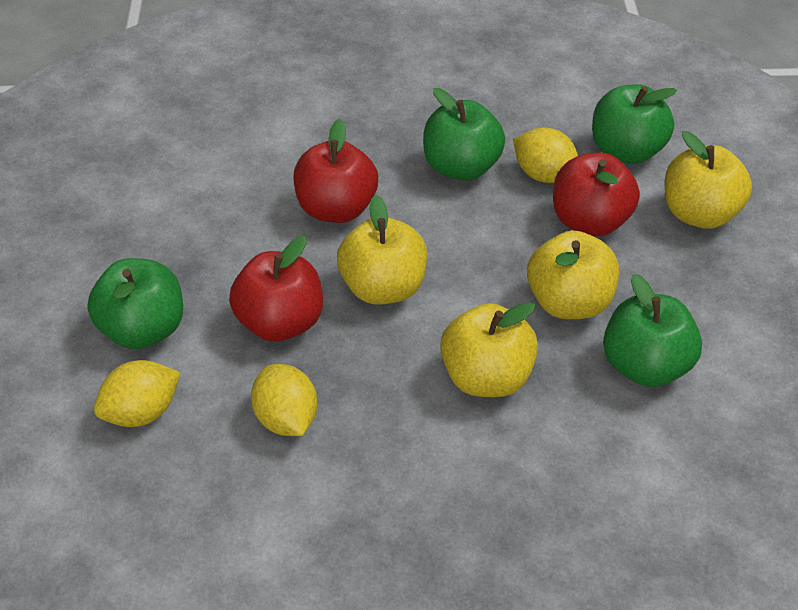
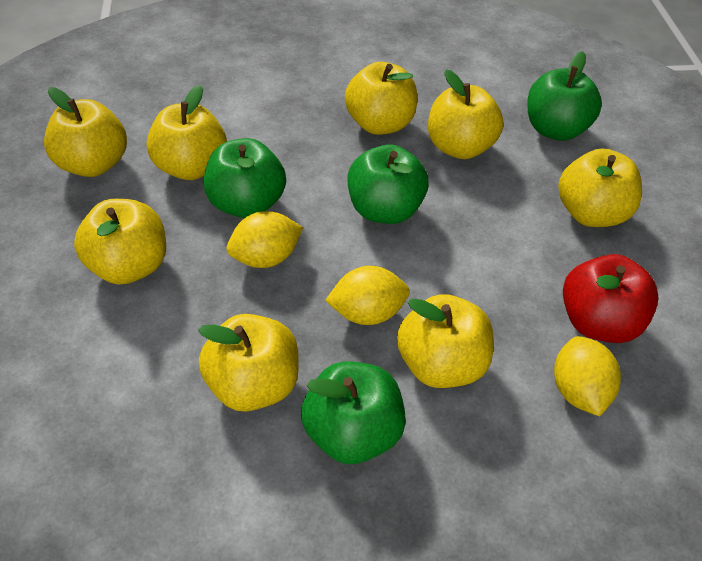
red apple: 3 -> 1
yellow apple: 4 -> 8

